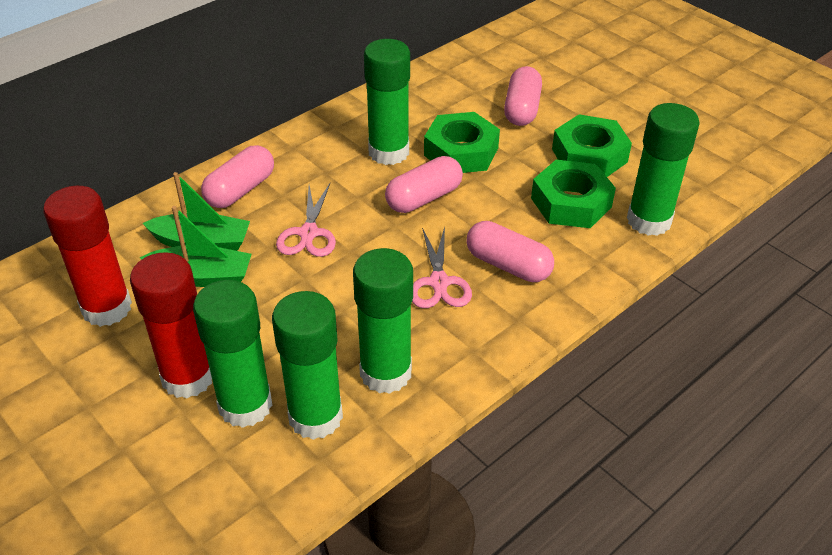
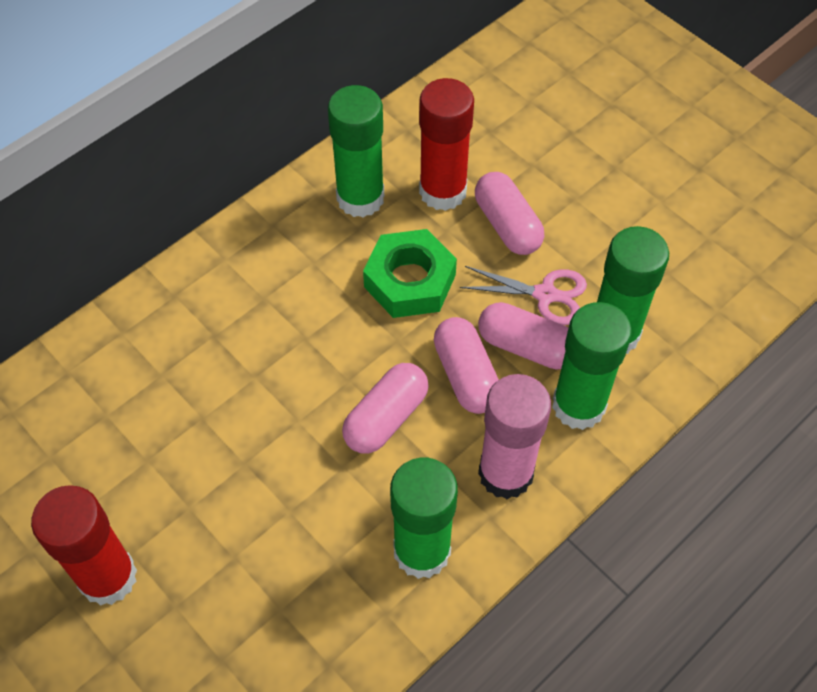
green boat: 2 -> 0
green glue stick: 5 -> 4
green nut: 3 -> 1
pink glue stick: 0 -> 1
pink scissors: 2 -> 1

